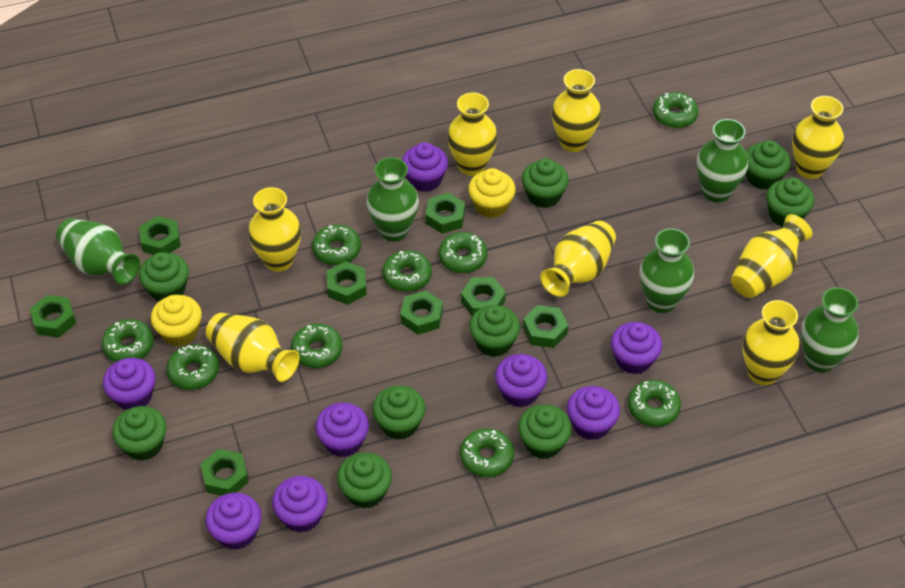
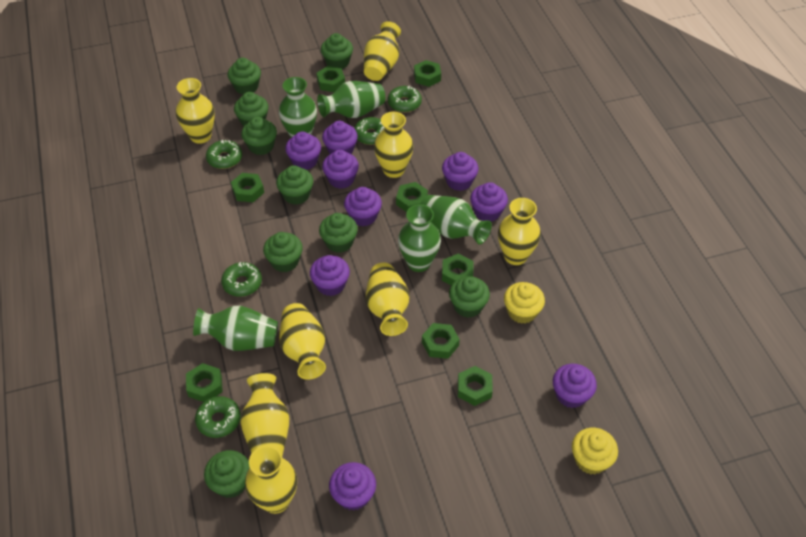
green donut: 9 -> 5
purple cupcake: 8 -> 9

